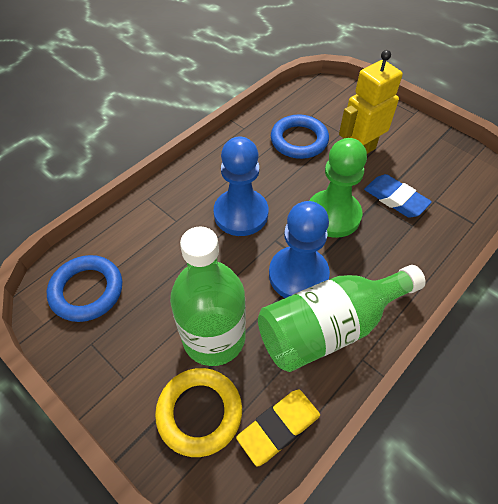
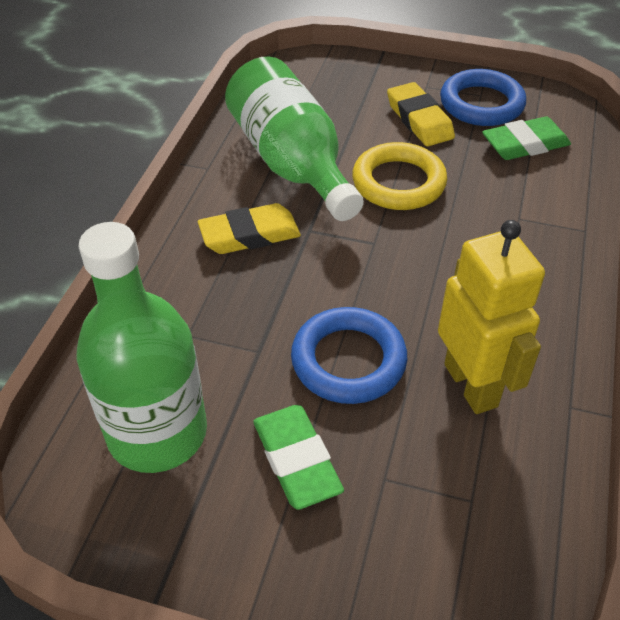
blue eraser: 1 -> 0
blue pawn: 2 -> 0
green eraser: 0 -> 2
green pawn: 1 -> 0
yellow eraser: 1 -> 2

